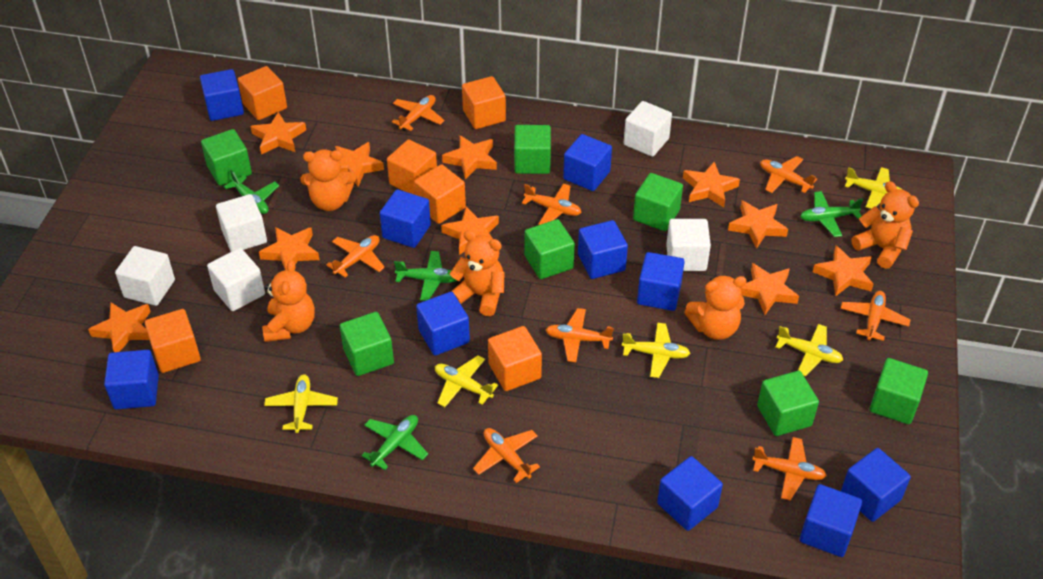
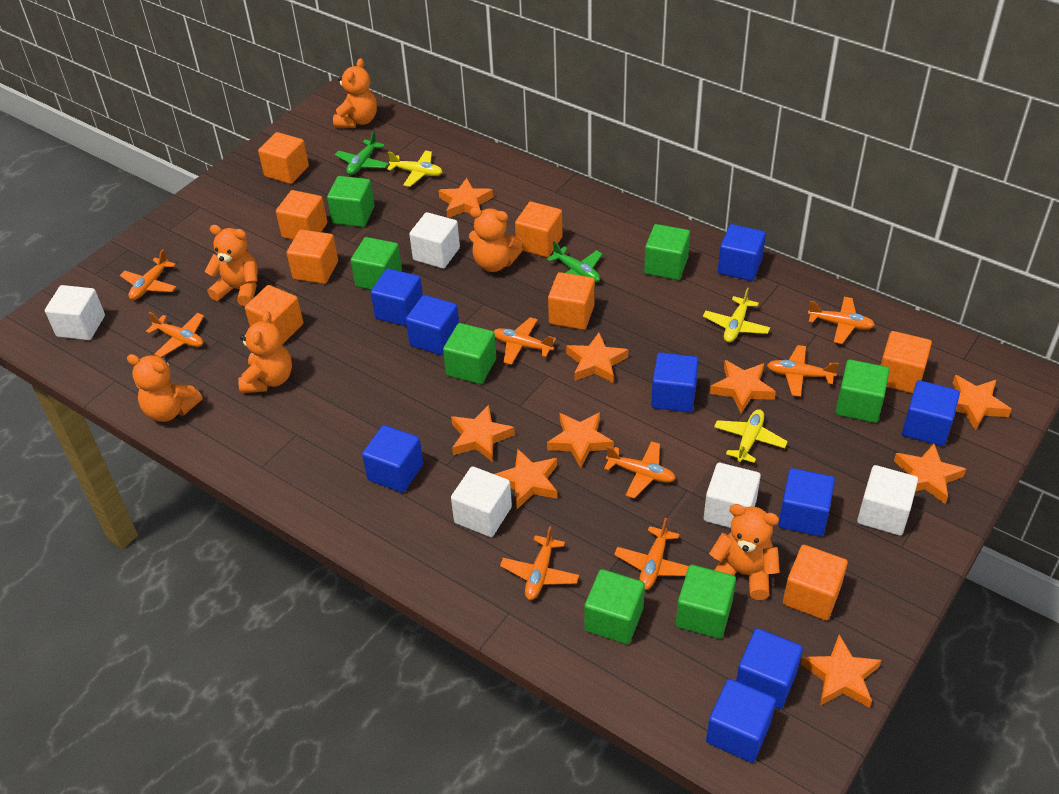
blue cube: 10 -> 9
green plane: 4 -> 2
orange cube: 6 -> 8
orange star: 10 -> 9
orange teddy bear: 5 -> 6
yellow plane: 5 -> 3

